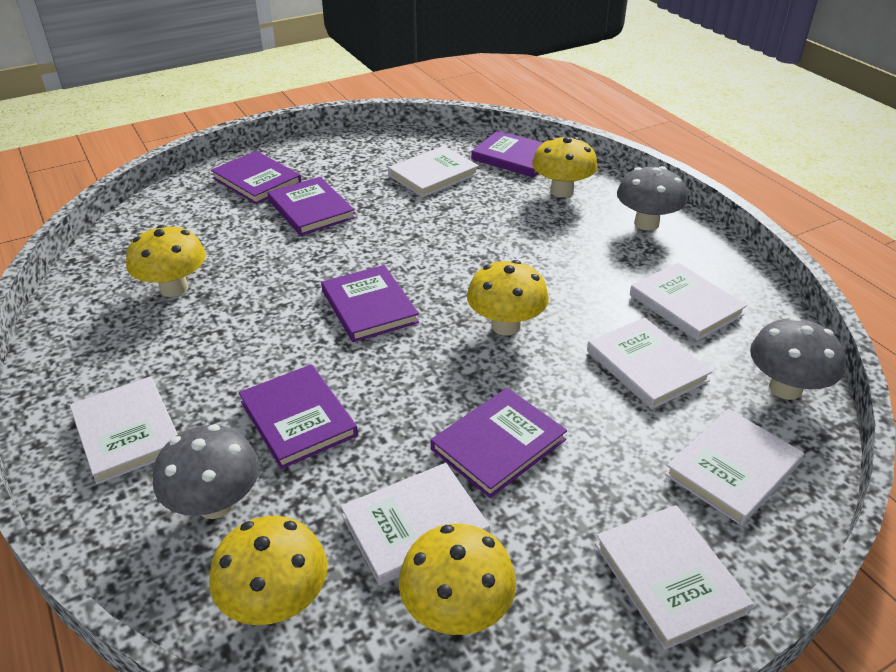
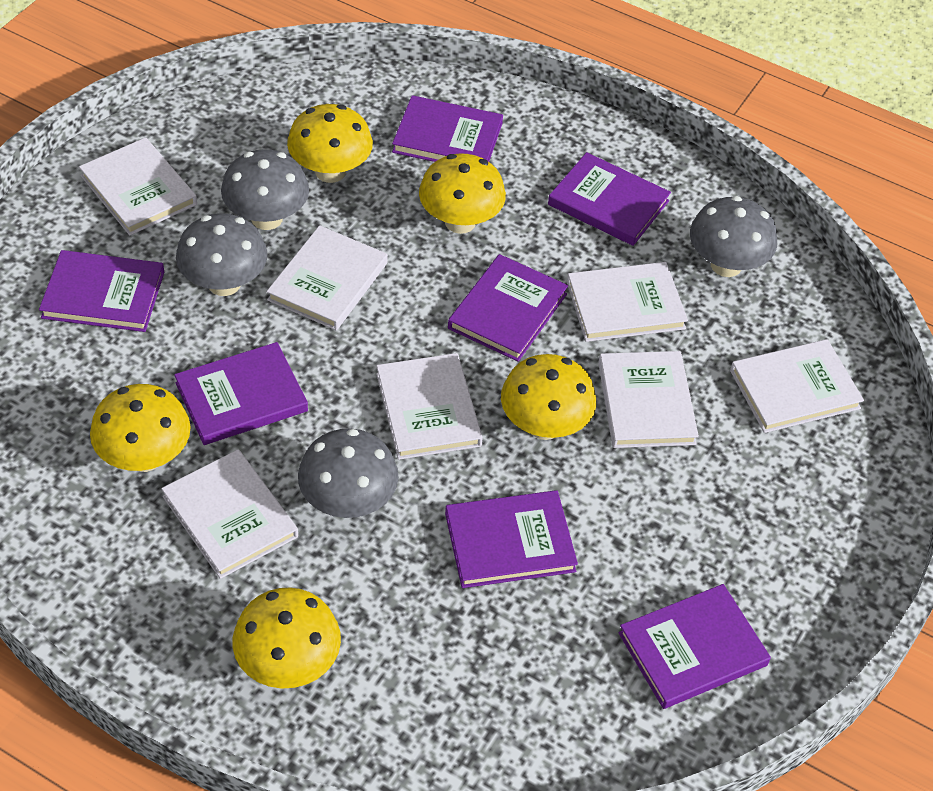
grey mushroom: 3 -> 4
purple book: 6 -> 7

